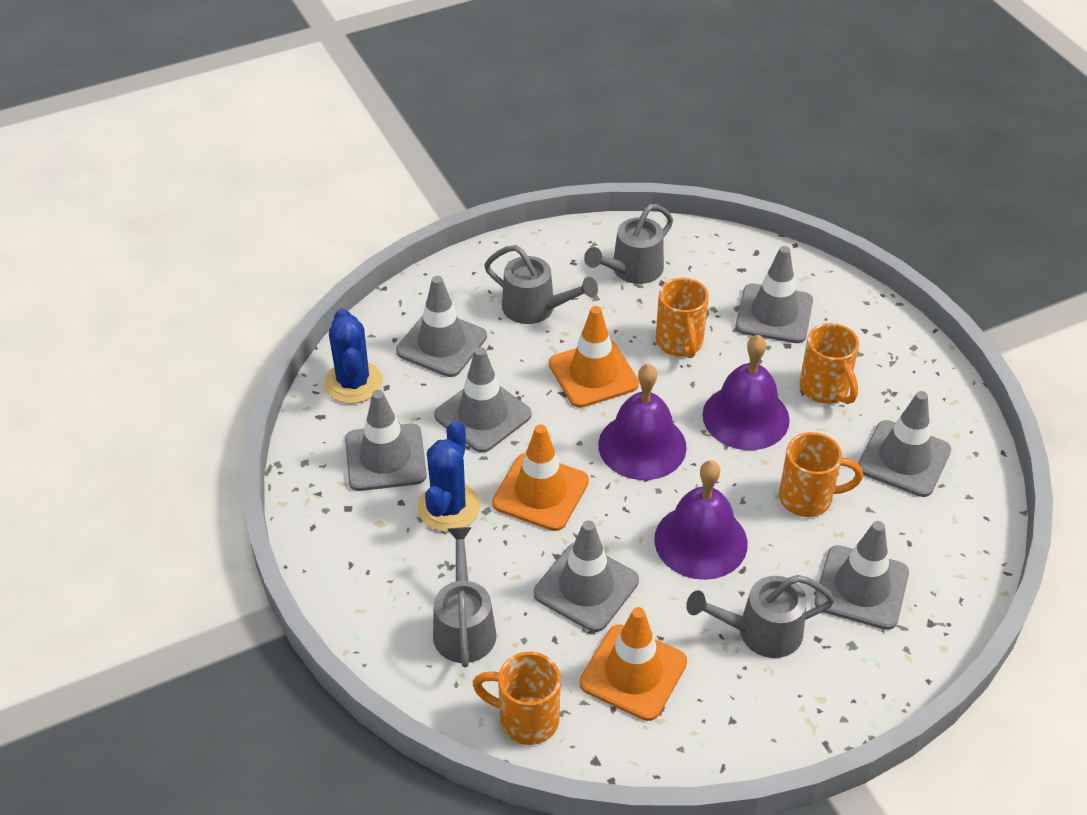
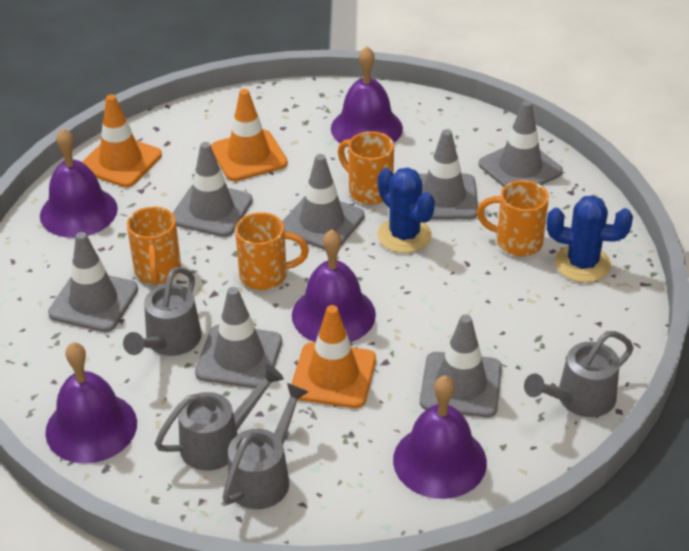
purple bell: 3 -> 5

